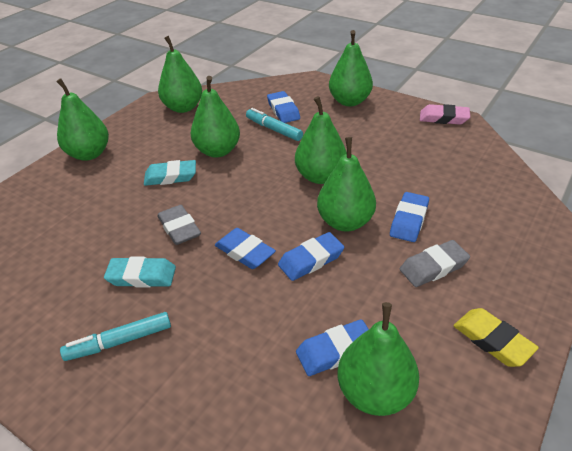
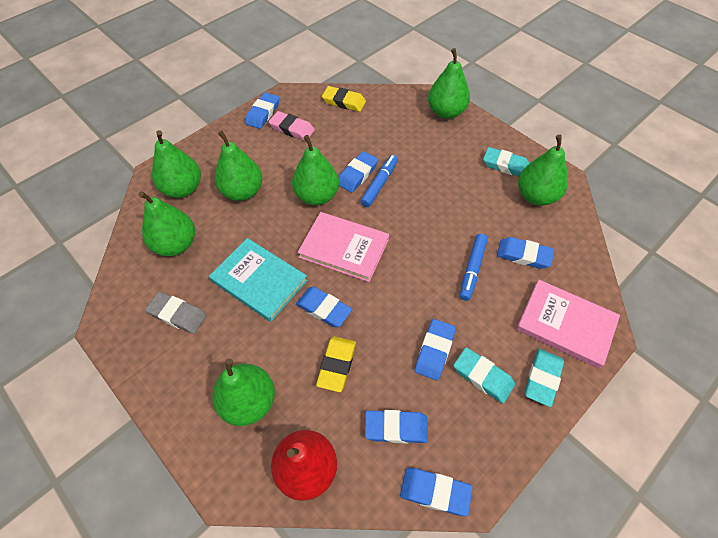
blue eraser: 5 -> 7
blue marker: 0 -> 2
grey eraser: 2 -> 1
pink book: 0 -> 2
red pear: 0 -> 1
turquoise book: 0 -> 1
turquoise eraser: 2 -> 3
turquoise marker: 2 -> 0
yellow eraser: 1 -> 2

